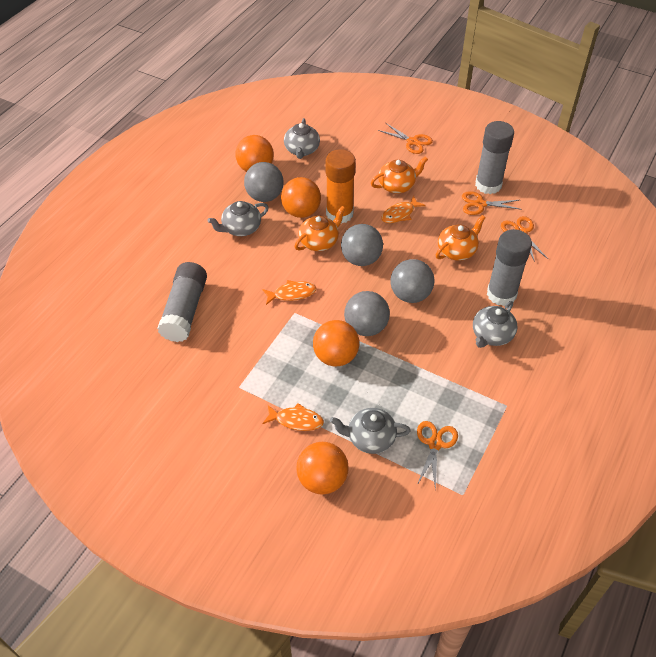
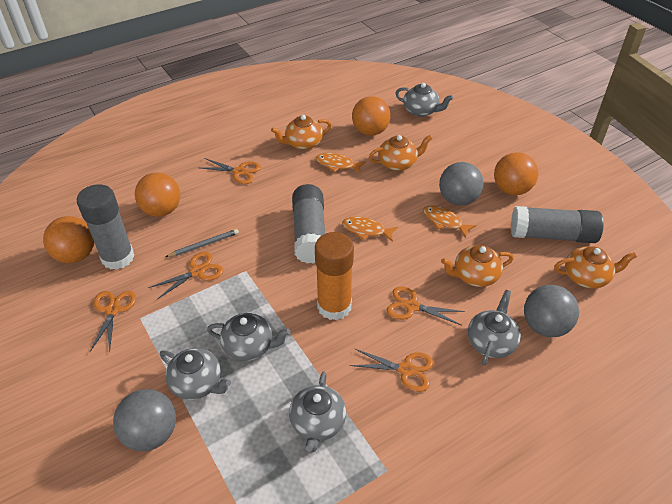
grey ball: 4 -> 3
grey pencil: 0 -> 1
grey teapot: 4 -> 5
orange scissors: 4 -> 5
orange teapot: 3 -> 4

